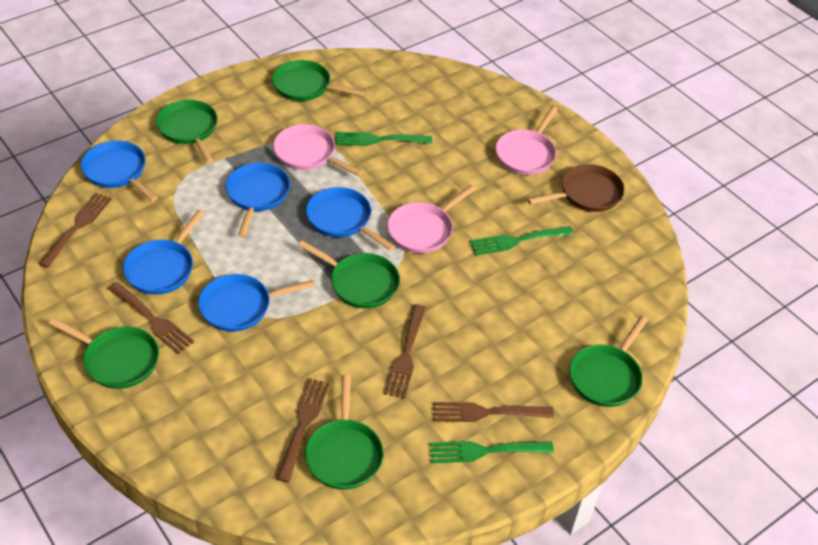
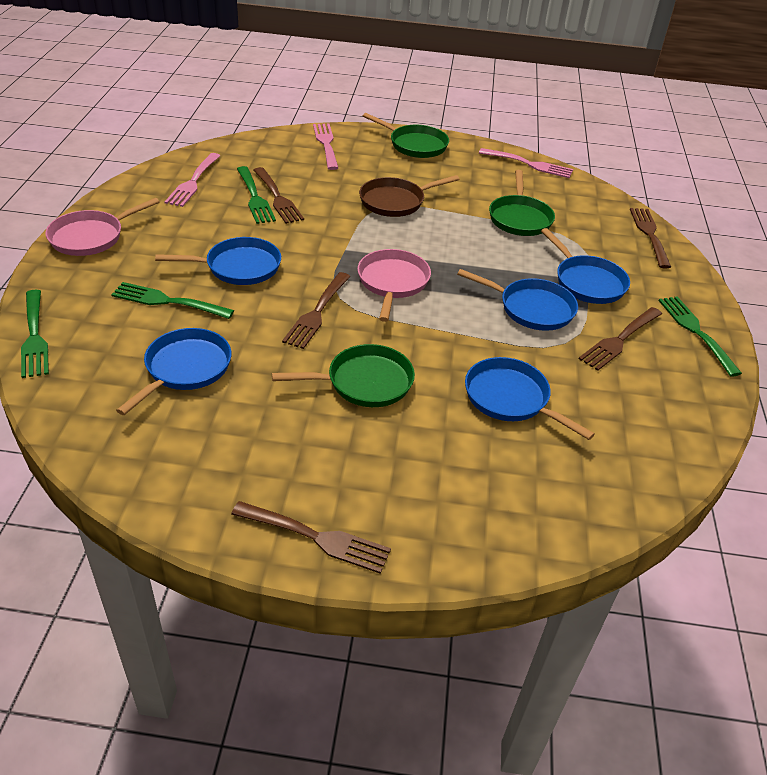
green fork: 3 -> 4
green pan: 6 -> 3
pink fork: 0 -> 3
pink pan: 3 -> 2

